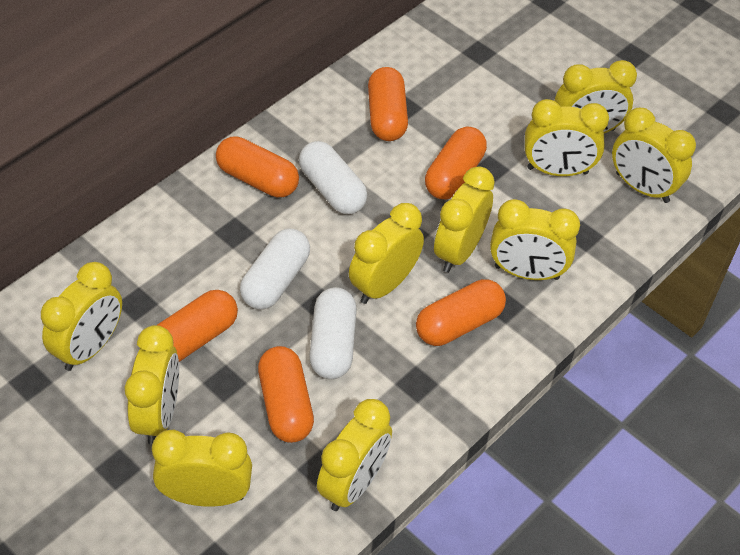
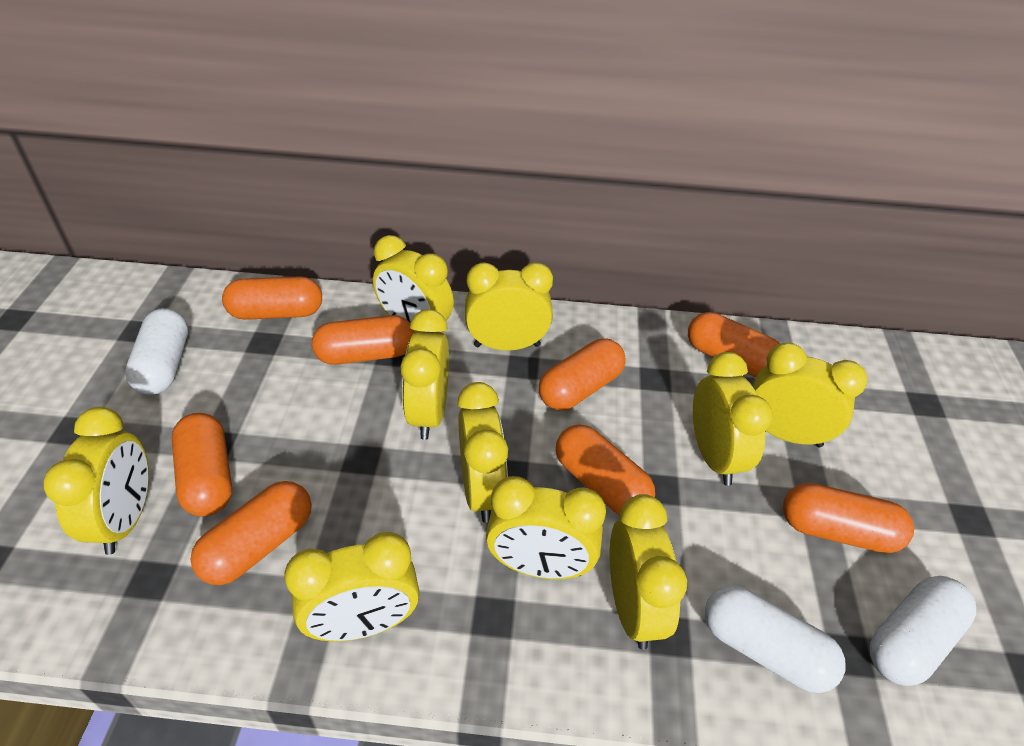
orange capsule: 6 -> 8

